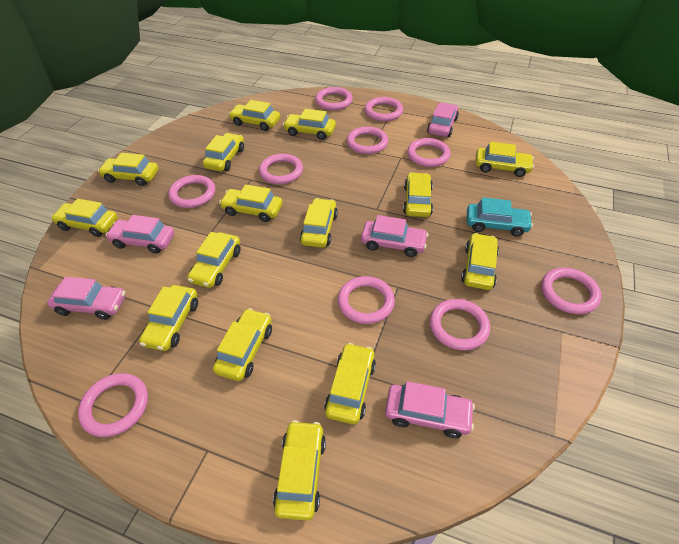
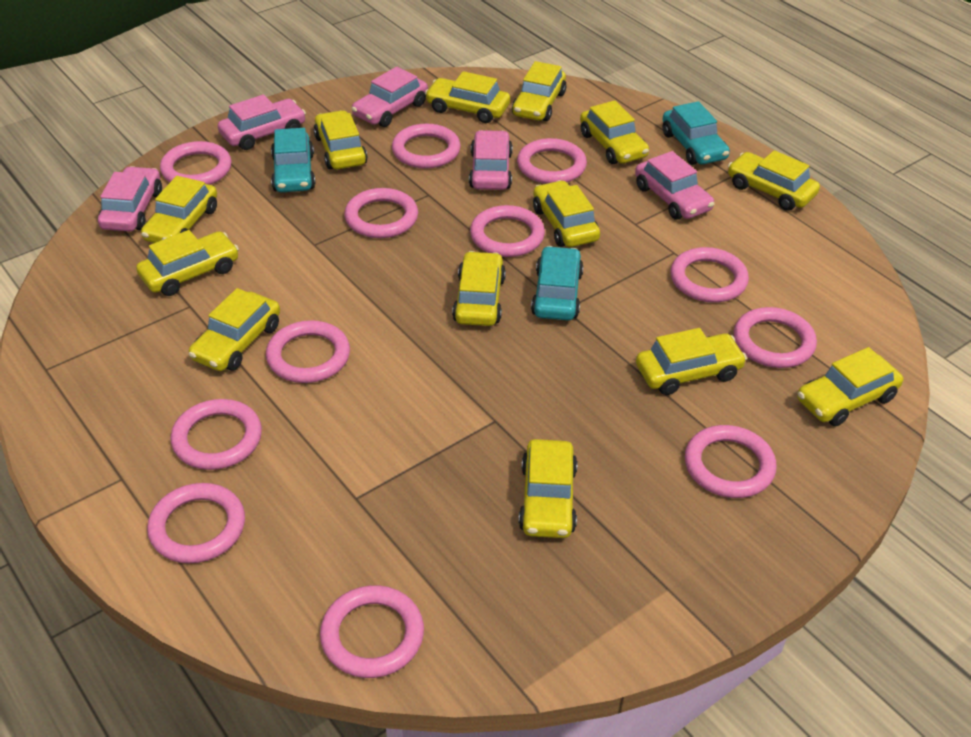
pink ring: 10 -> 12
turquoise car: 1 -> 3
yellow car: 15 -> 13

